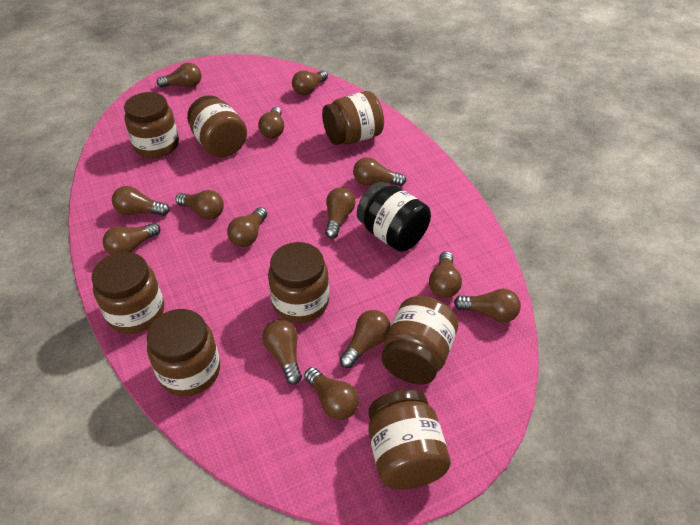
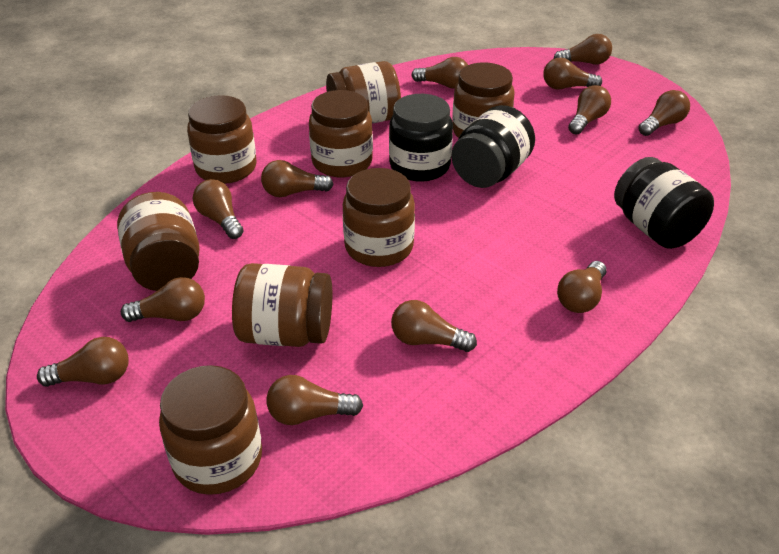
black jar: 1 -> 3
brown light bulb: 14 -> 12

